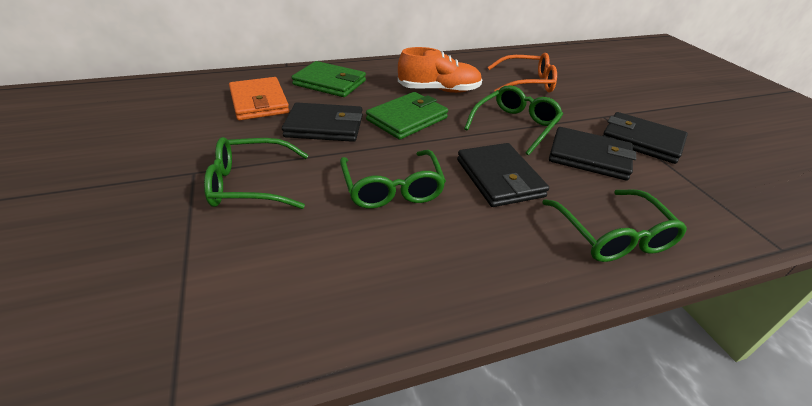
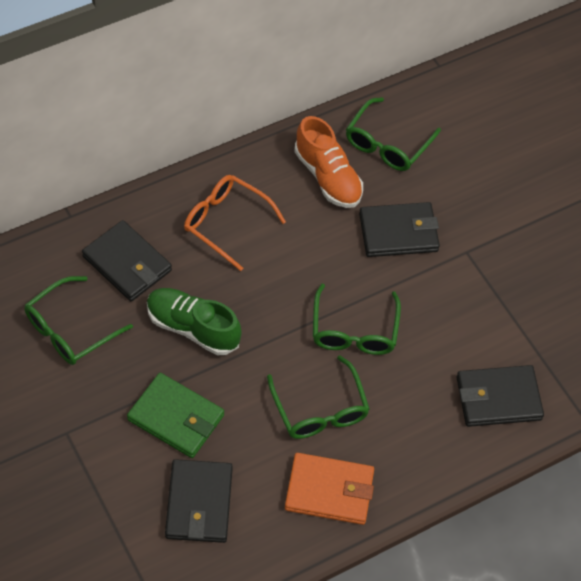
green shoe: 0 -> 1
green wallet: 2 -> 1

